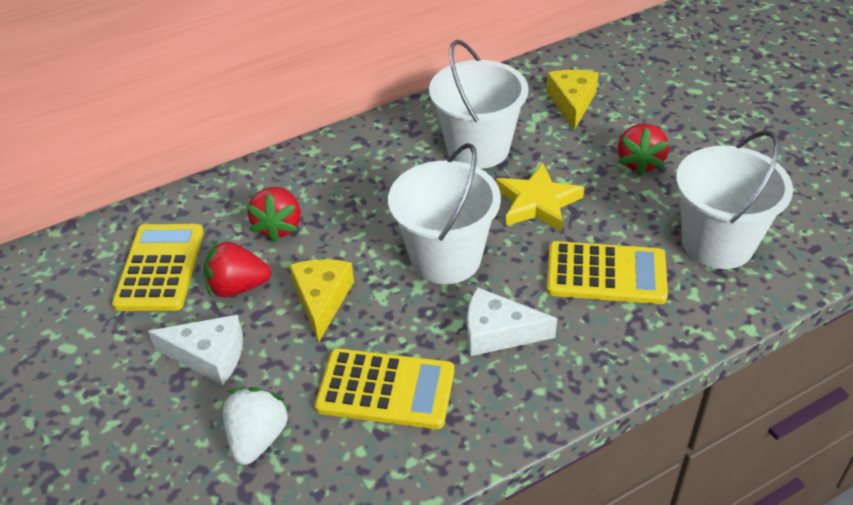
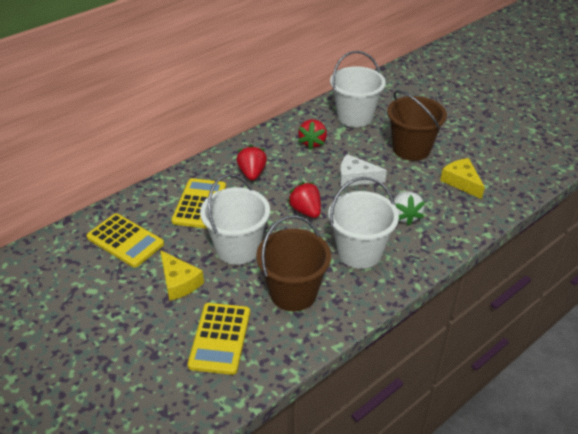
brown bucket: 0 -> 2
white cheese: 2 -> 1
yellow star: 1 -> 0

